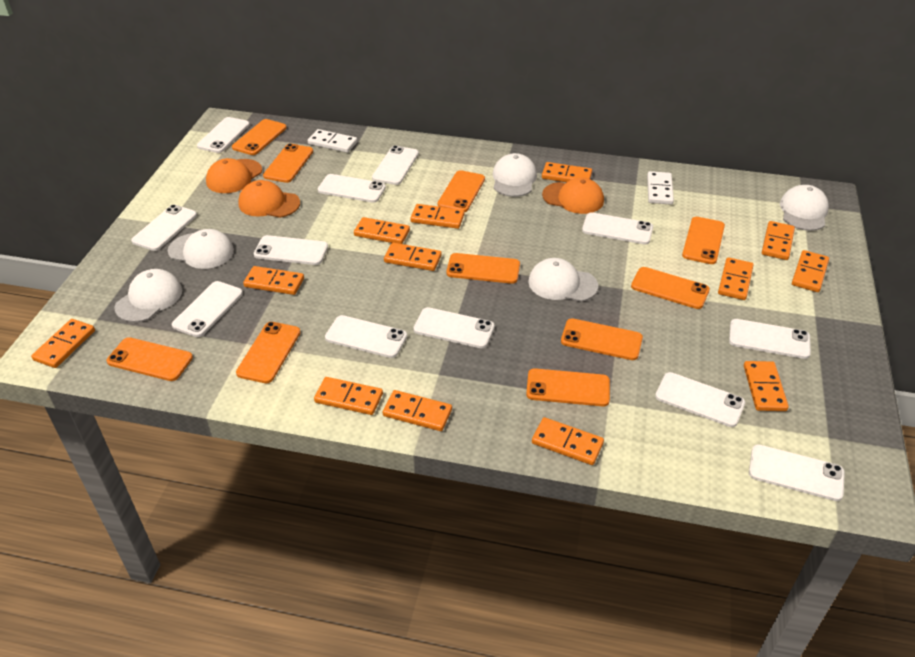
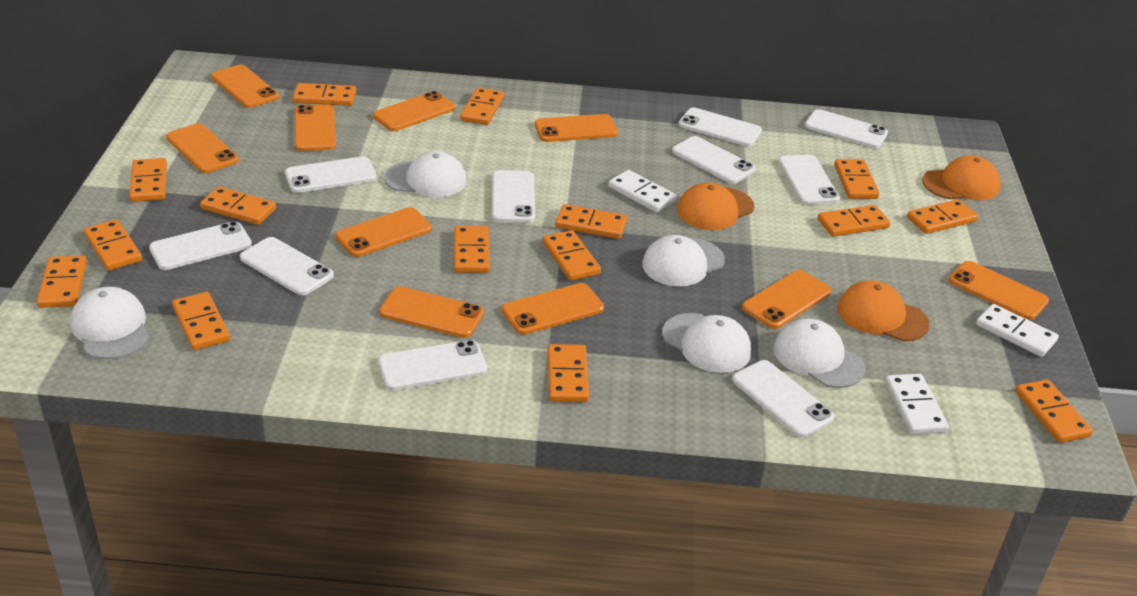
orange domino: 13 -> 15
white domino: 2 -> 3
white phone: 12 -> 10

